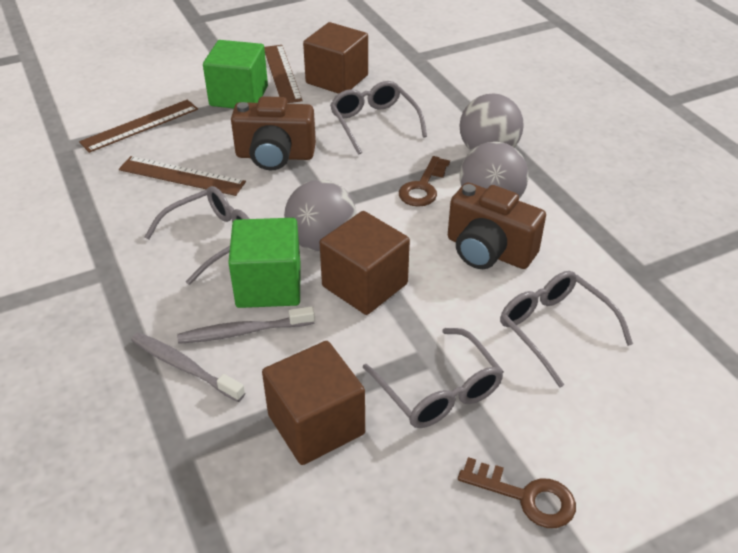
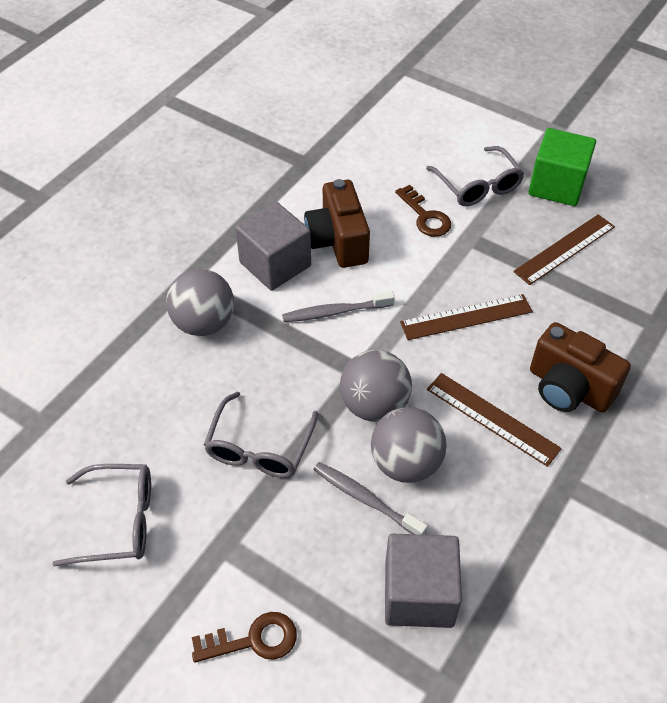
brown cube: 3 -> 0
green cube: 2 -> 1
grey cube: 0 -> 2
grey glasses: 4 -> 3

